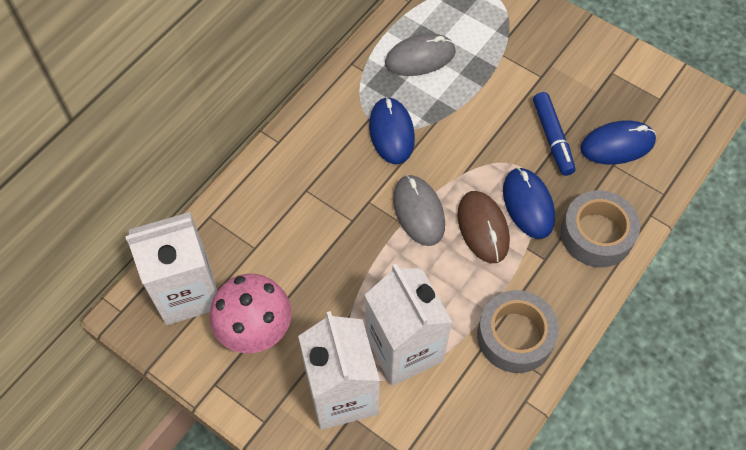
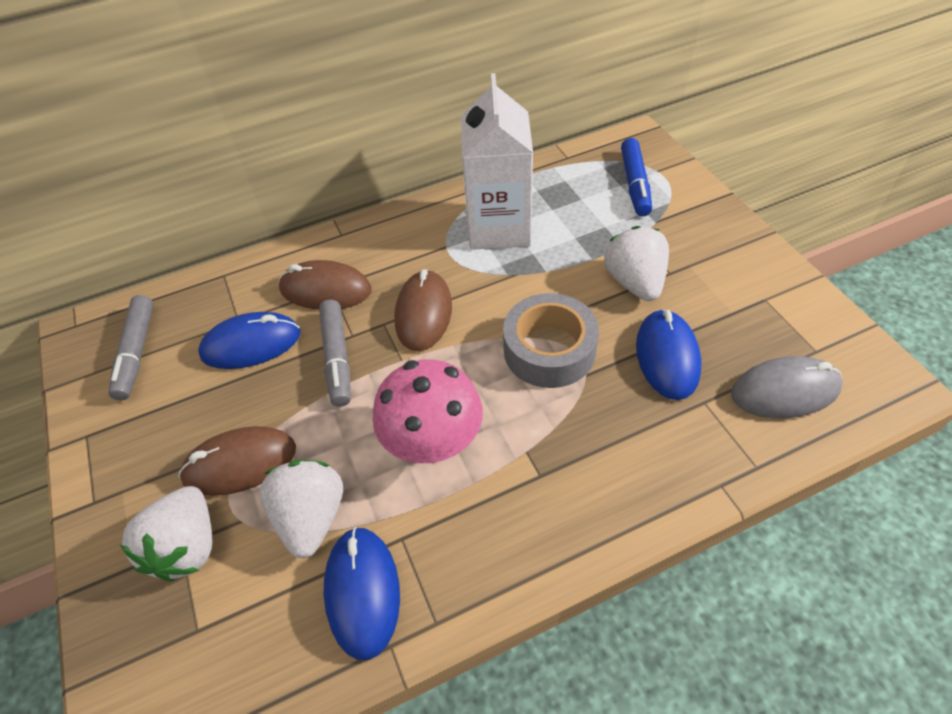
brown mouse: 1 -> 3
grey marker: 0 -> 2
grey mouse: 2 -> 1
grey tape: 2 -> 1
white carton: 3 -> 1
white strawberry: 0 -> 3

